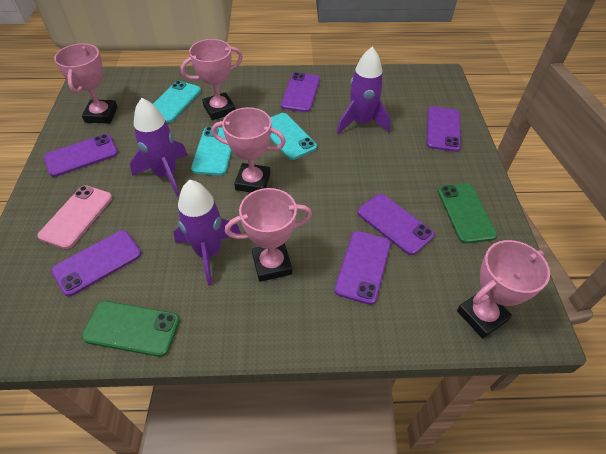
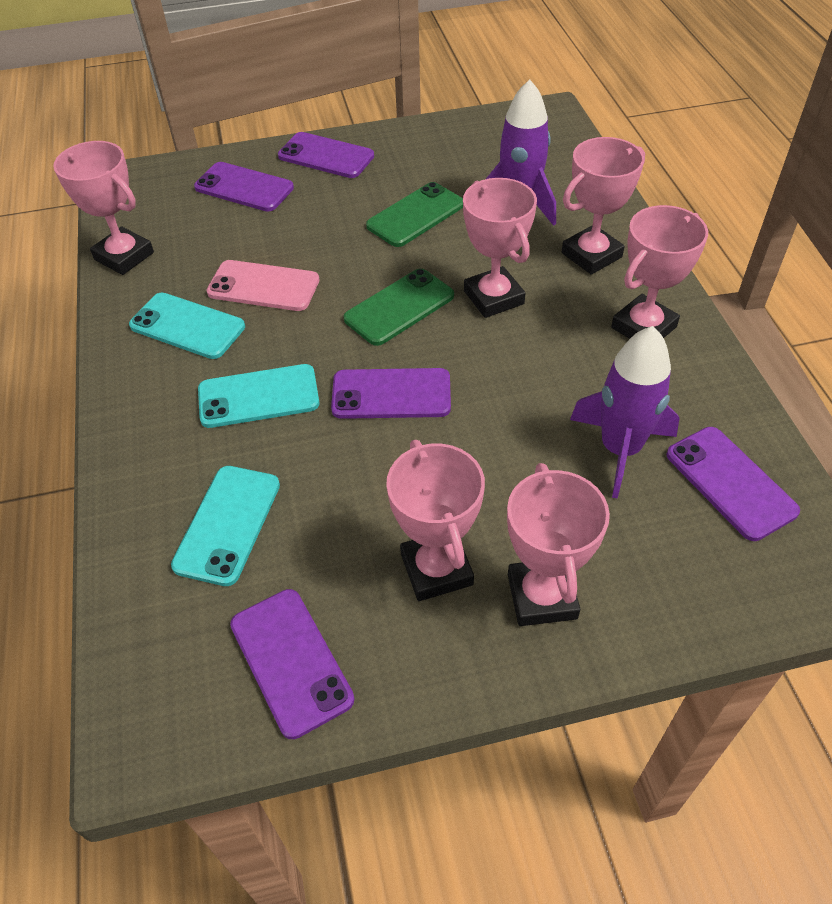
pink trophy: 5 -> 6
purple phone: 6 -> 5
purple rocket: 3 -> 2

